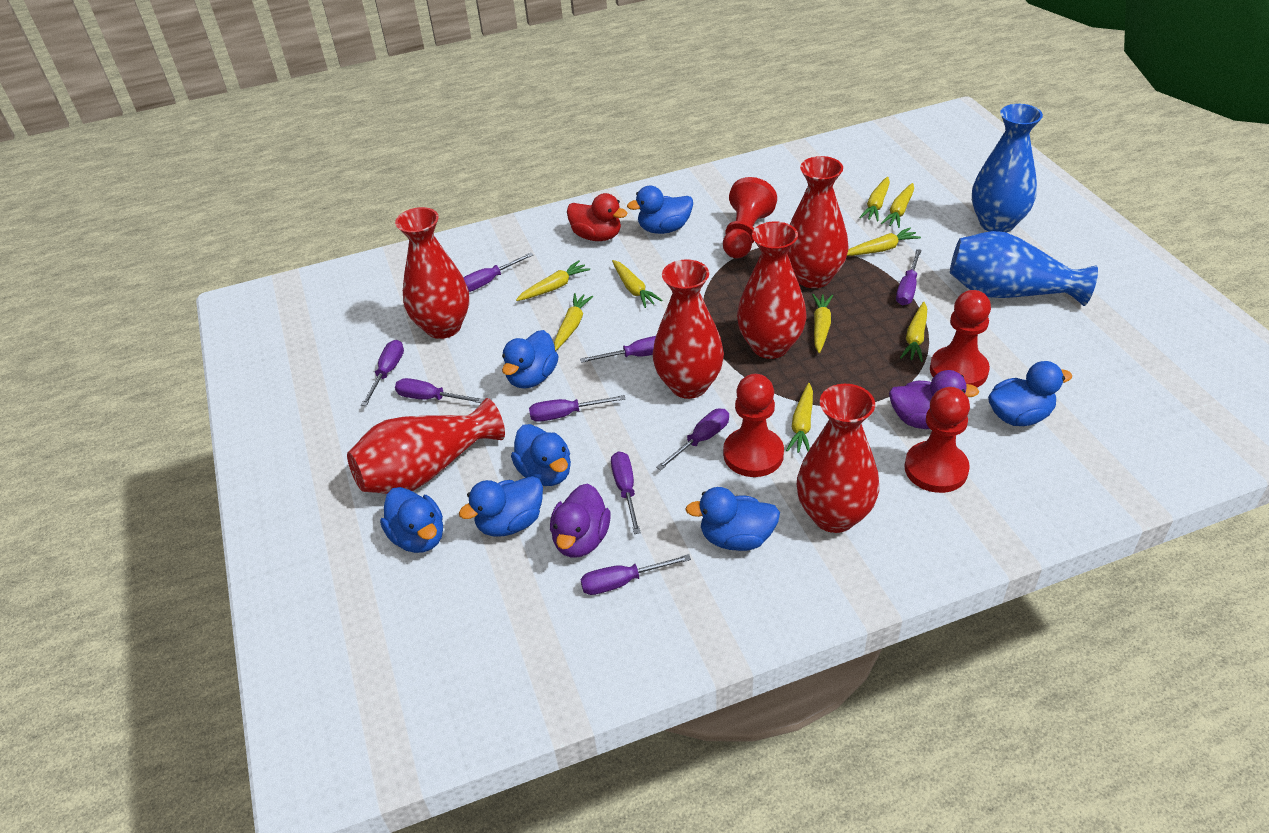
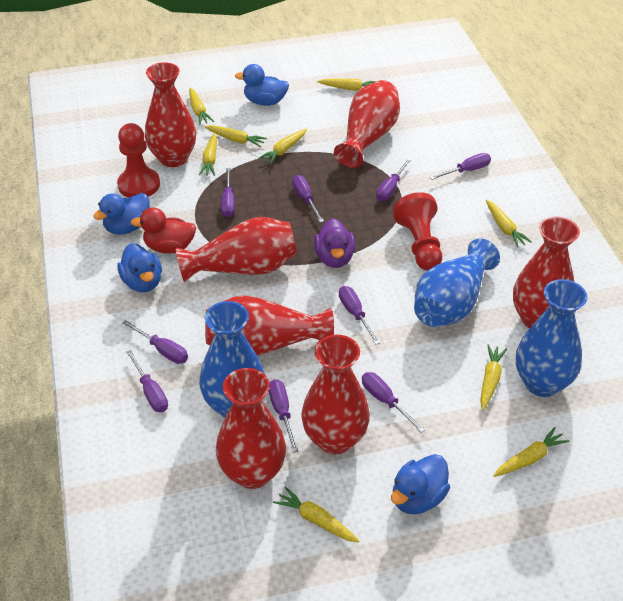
blue duck: 7 -> 4
blue vase: 2 -> 3
purple duck: 2 -> 1
red pawn: 4 -> 2
red vase: 6 -> 7

